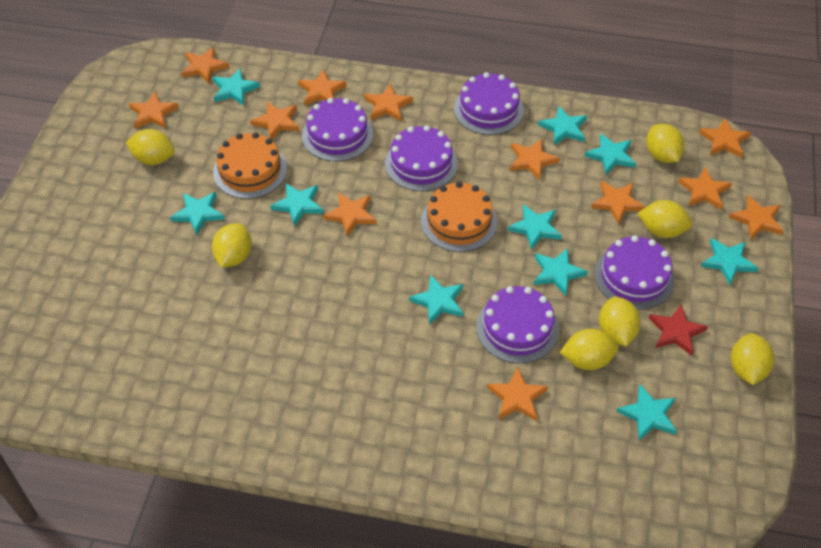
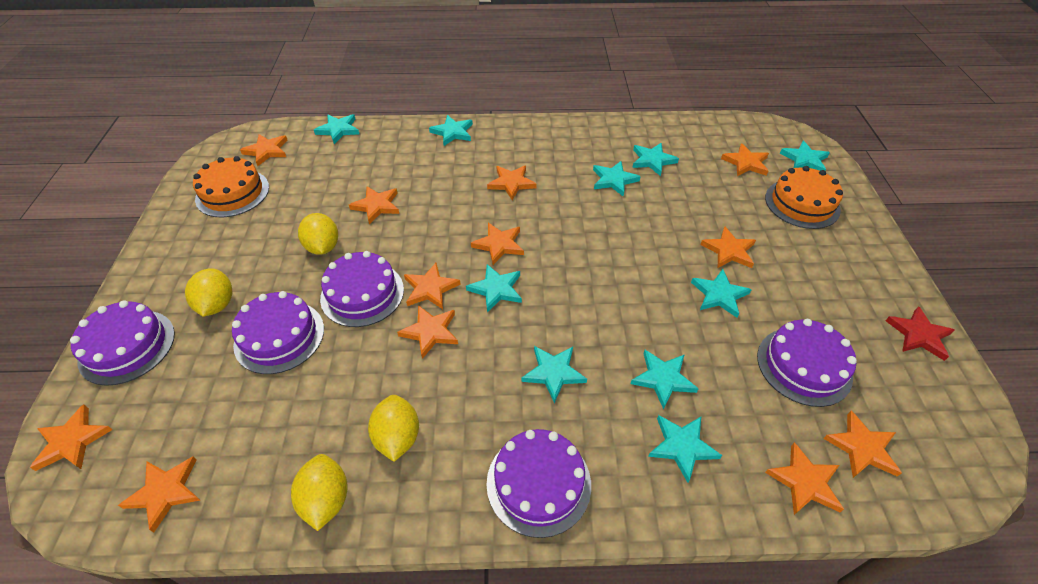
yellow lemon: 7 -> 4

